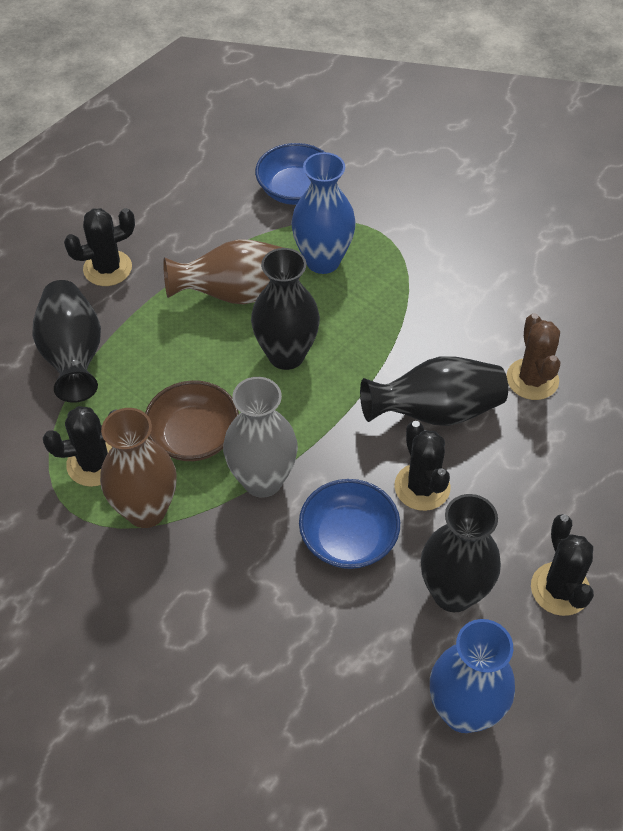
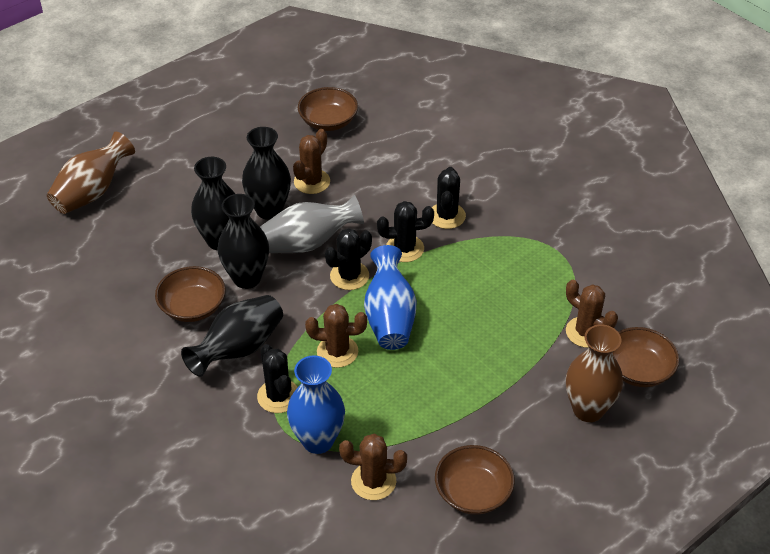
blue bowl: 2 -> 0
brown bowl: 1 -> 4
brown cactus: 1 -> 4

